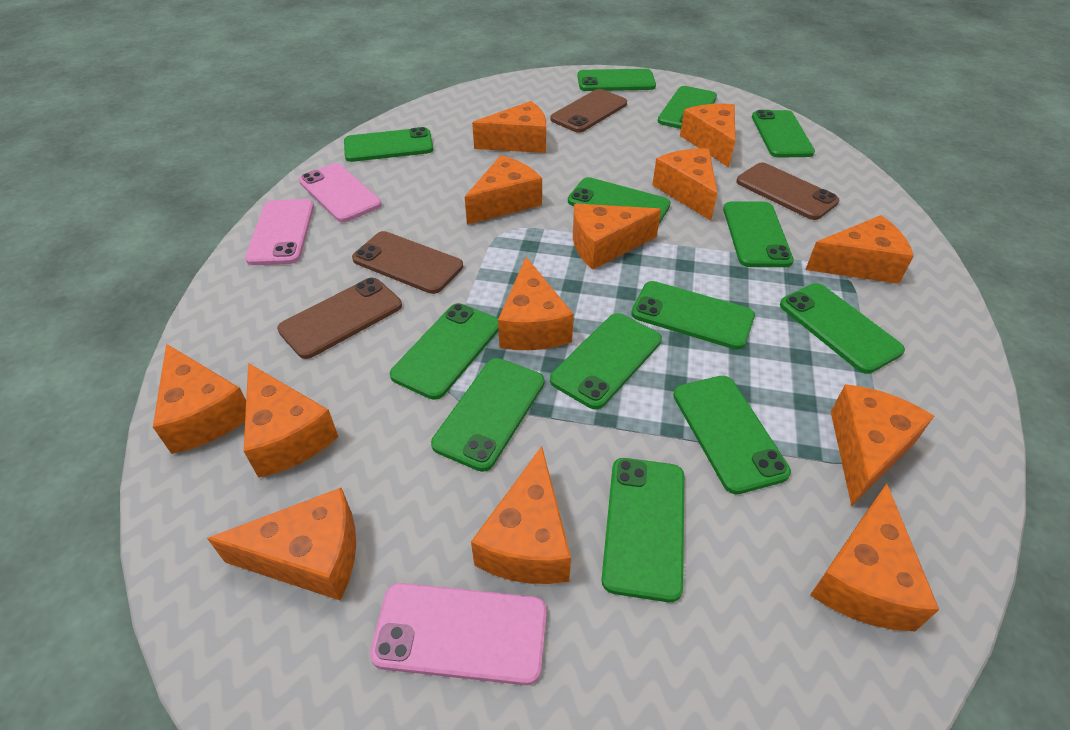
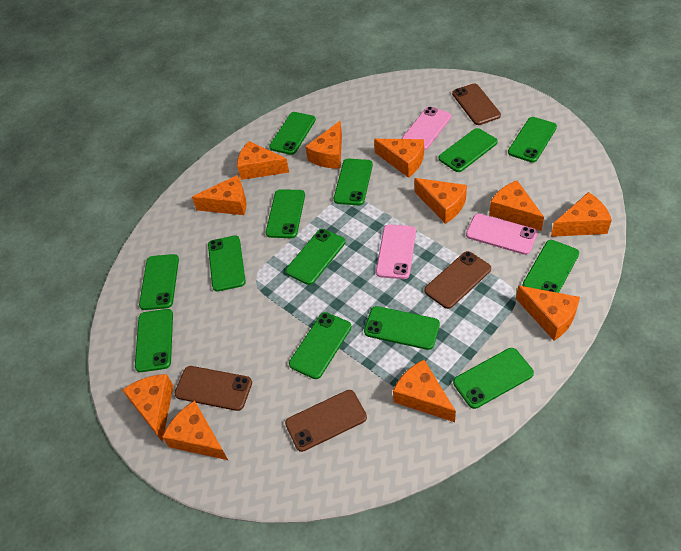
orange cheese: 13 -> 11

